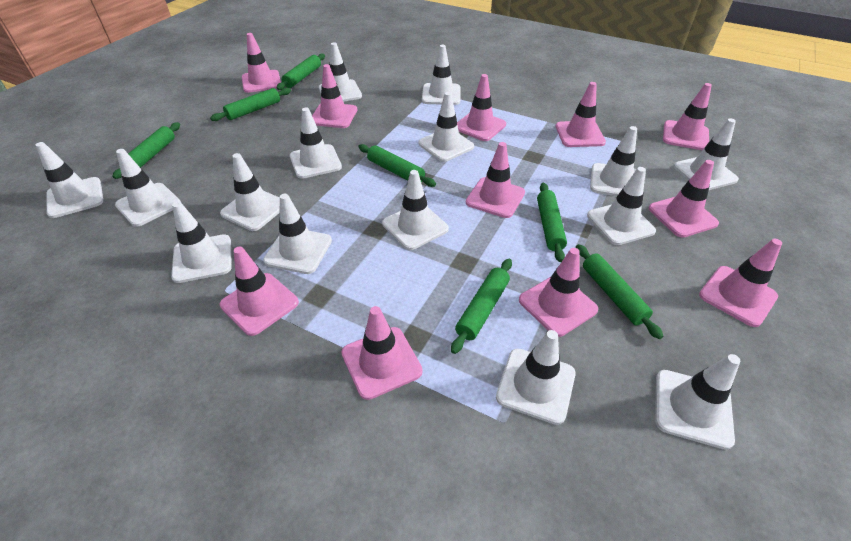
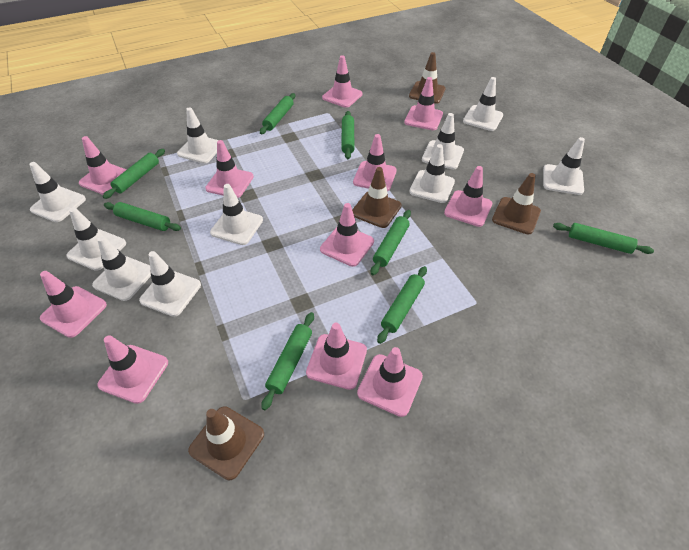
brown traffic cone: 0 -> 4
green rolling pin: 7 -> 8
white traffic cone: 15 -> 10

